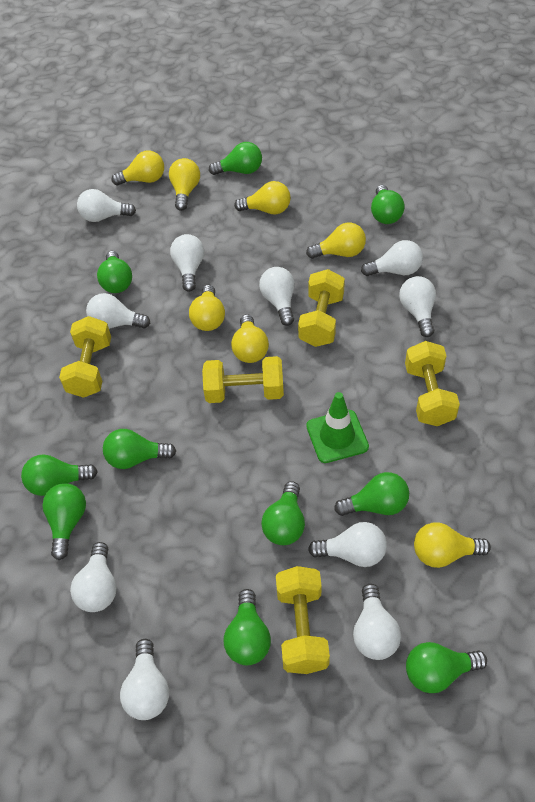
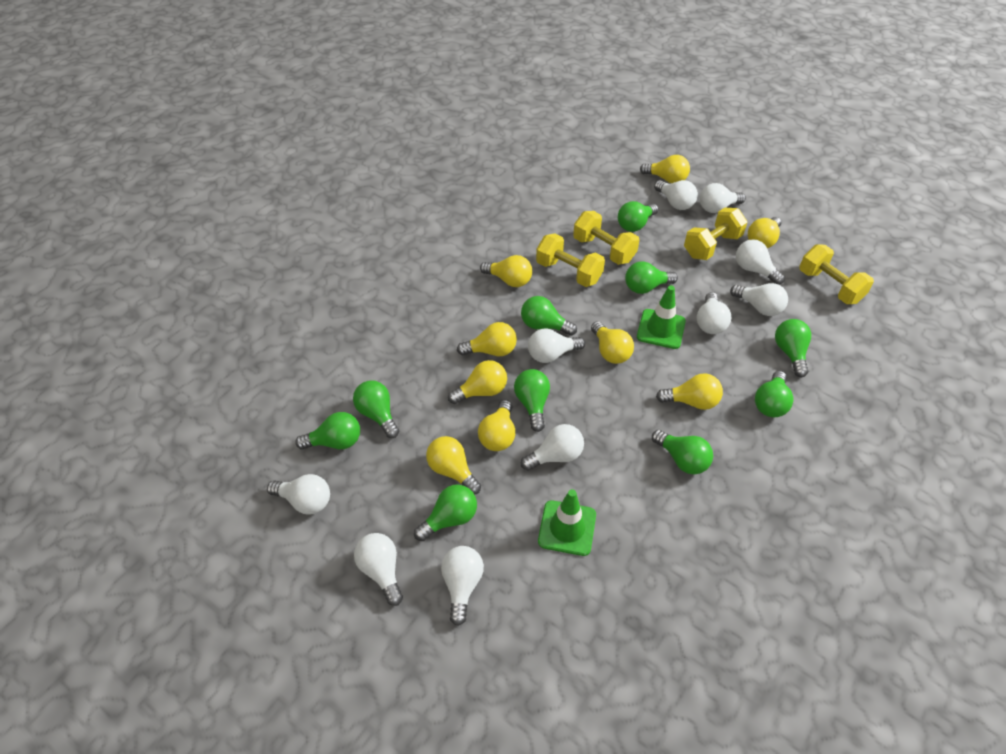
green traffic cone: 1 -> 2
yellow dumbbell: 5 -> 4
yellow light bulb: 7 -> 9

